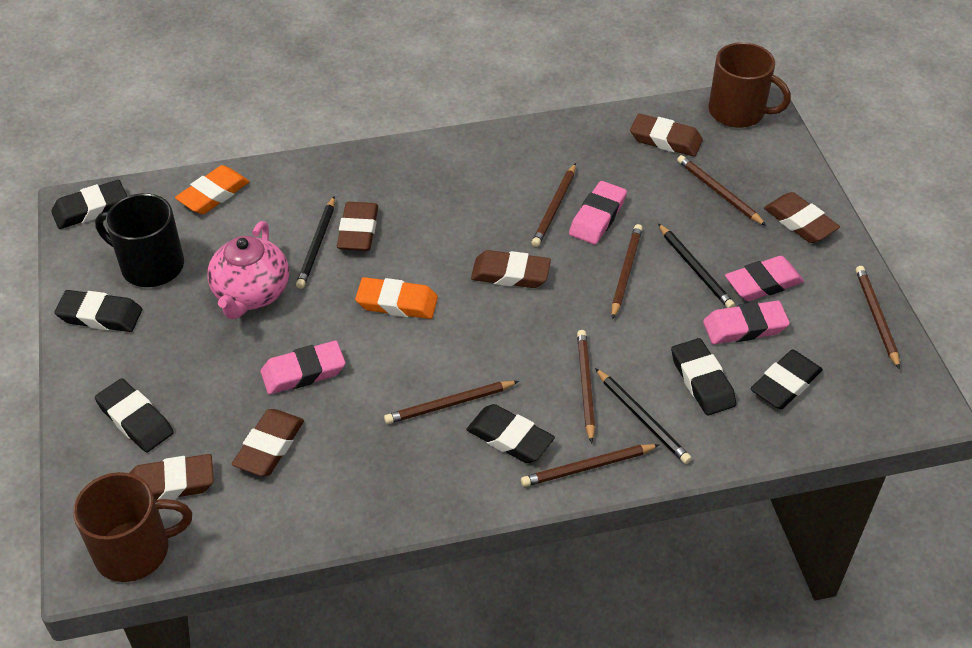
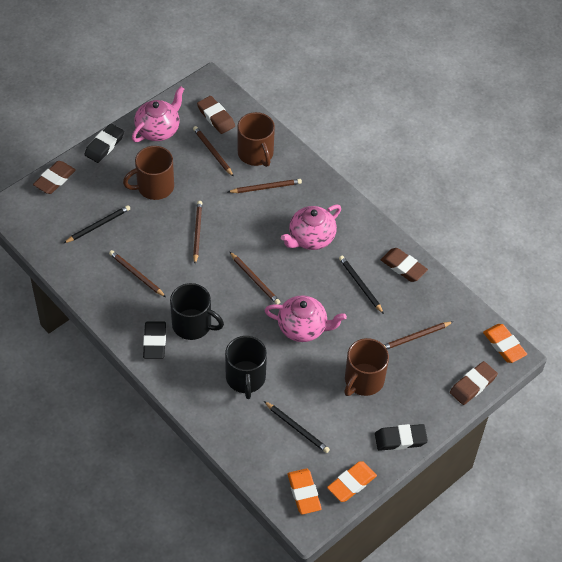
black eraser: 6 -> 3
black mug: 1 -> 2
brown eraser: 6 -> 4
brown mug: 2 -> 3
brown pencil: 7 -> 6
orange eraser: 2 -> 3
pink eraser: 4 -> 0
pink teapot: 1 -> 3

